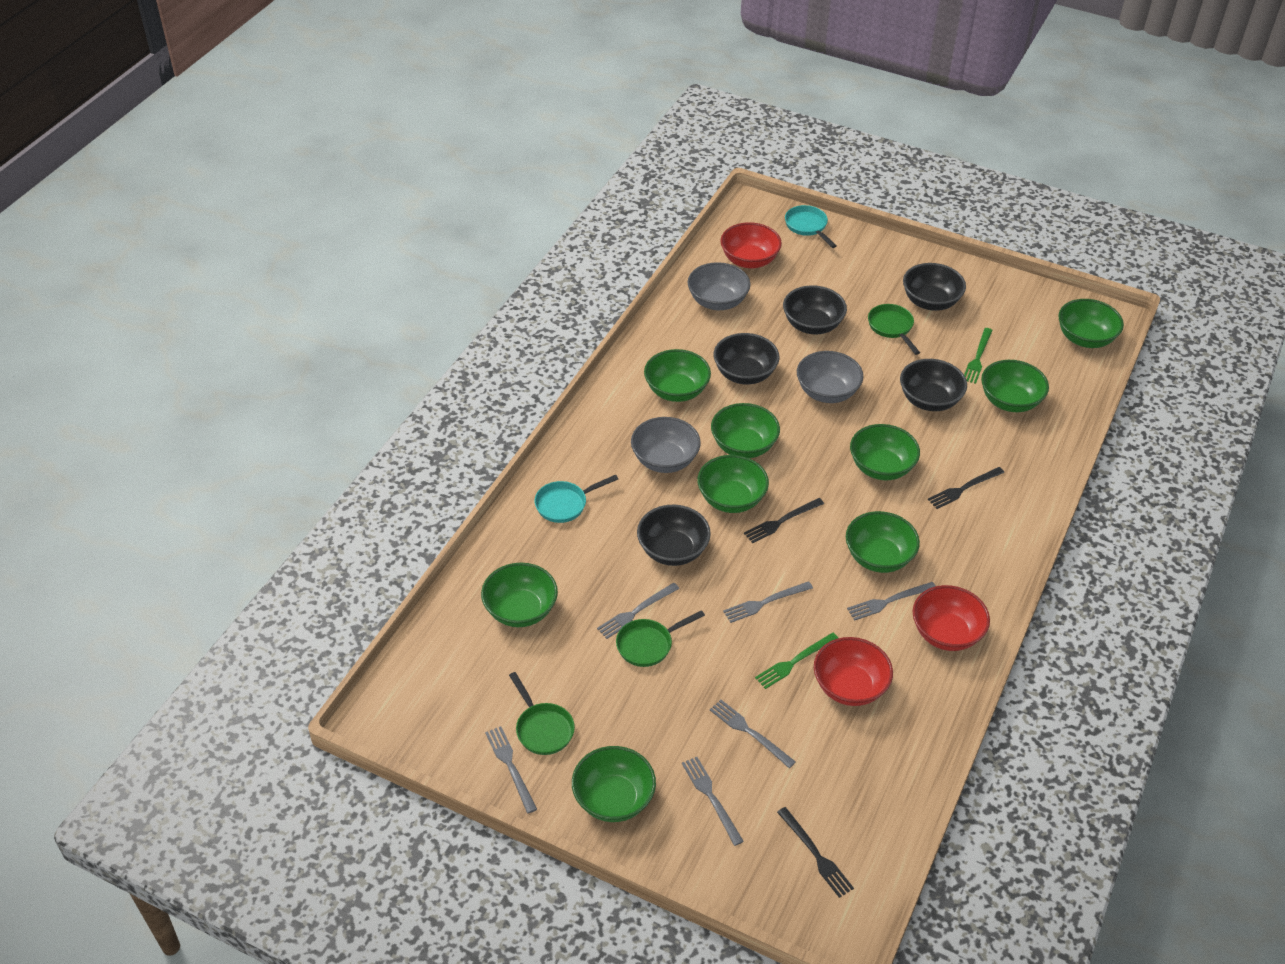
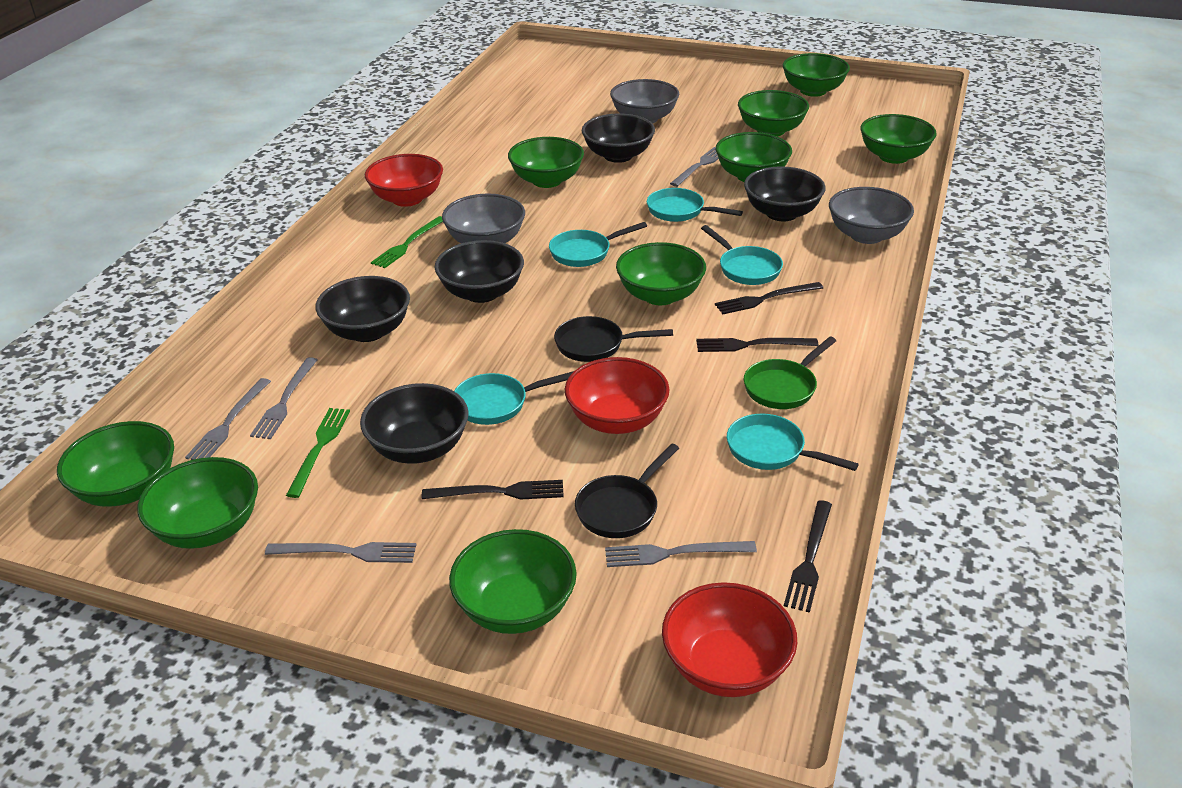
black fork: 3 -> 4
black pan: 0 -> 2
green pan: 3 -> 1
grey fork: 6 -> 5
turquoise pan: 2 -> 5

